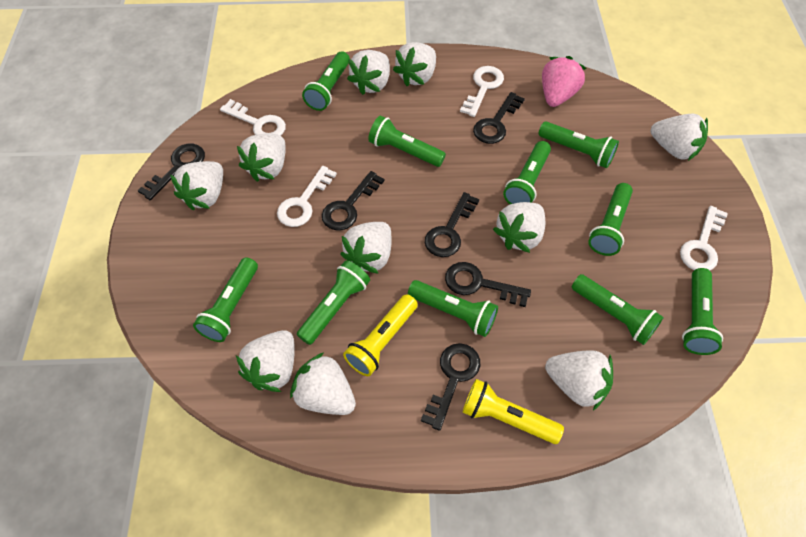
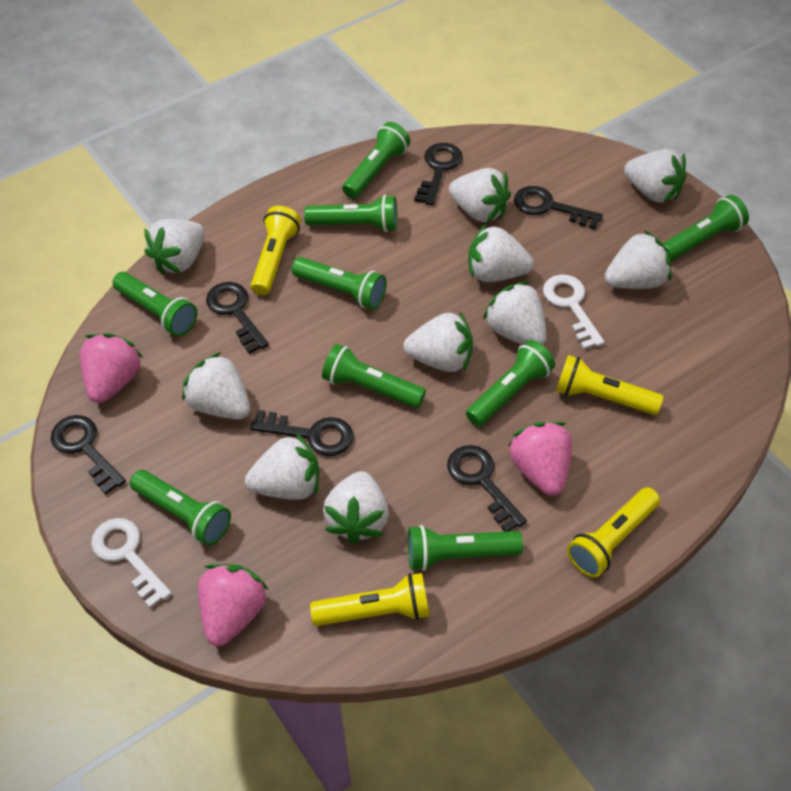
green flashlight: 10 -> 9
pink strawberry: 1 -> 3
white key: 4 -> 2
yellow flashlight: 2 -> 4

